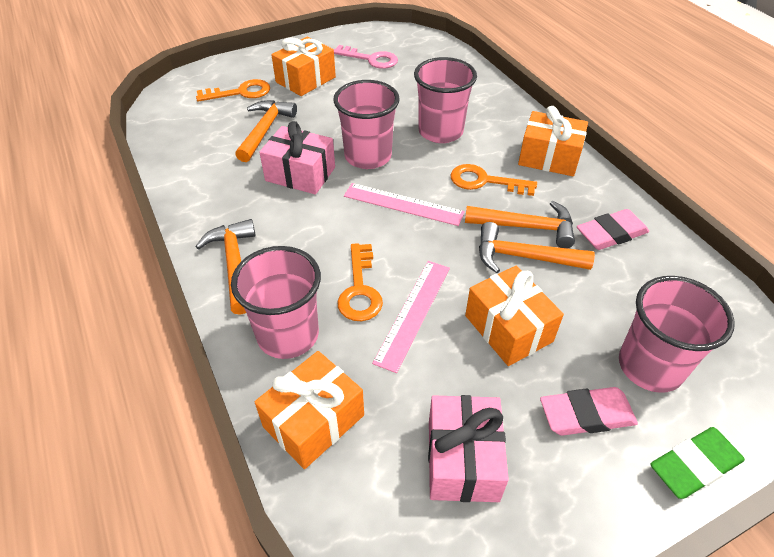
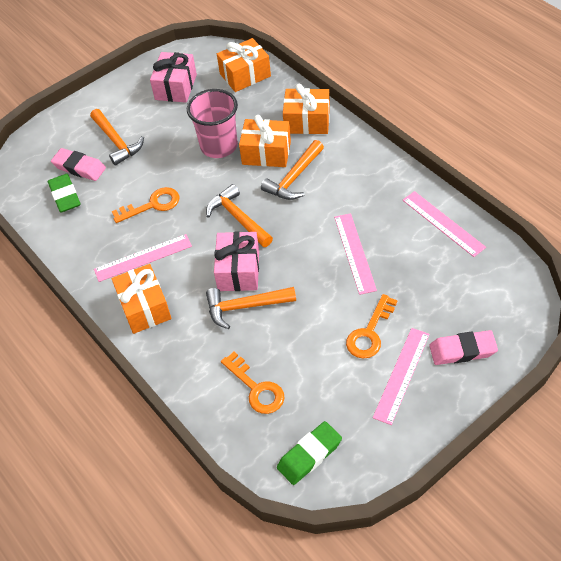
green eraser: 1 -> 2
pink cup: 4 -> 1
pink key: 1 -> 0
pink ruler: 2 -> 4

